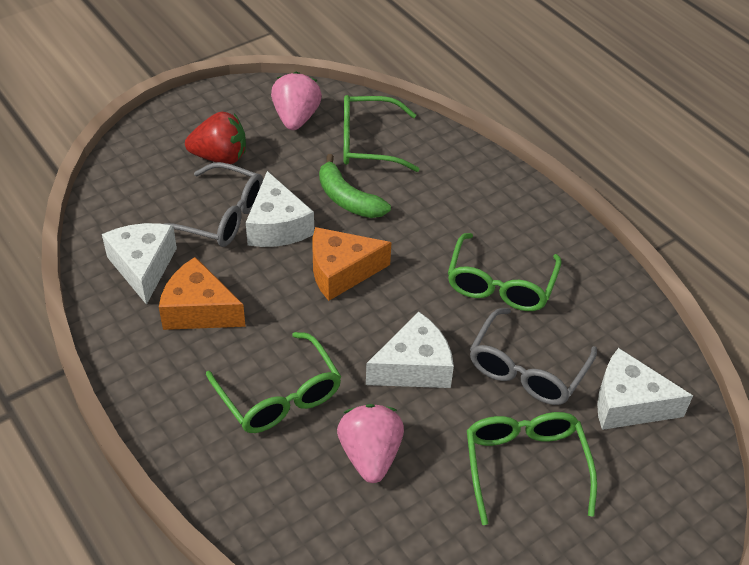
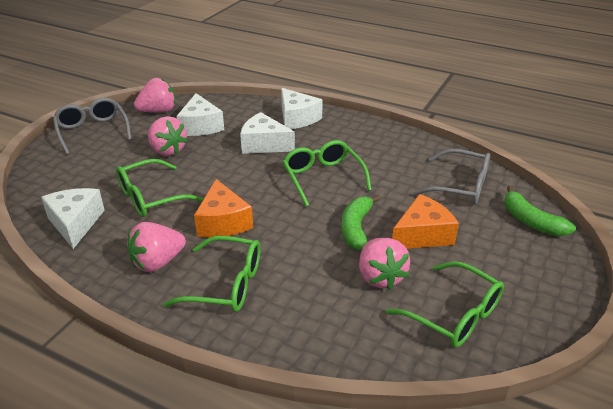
green banana: 1 -> 2
pink strawberry: 2 -> 4
red strawberry: 1 -> 0

